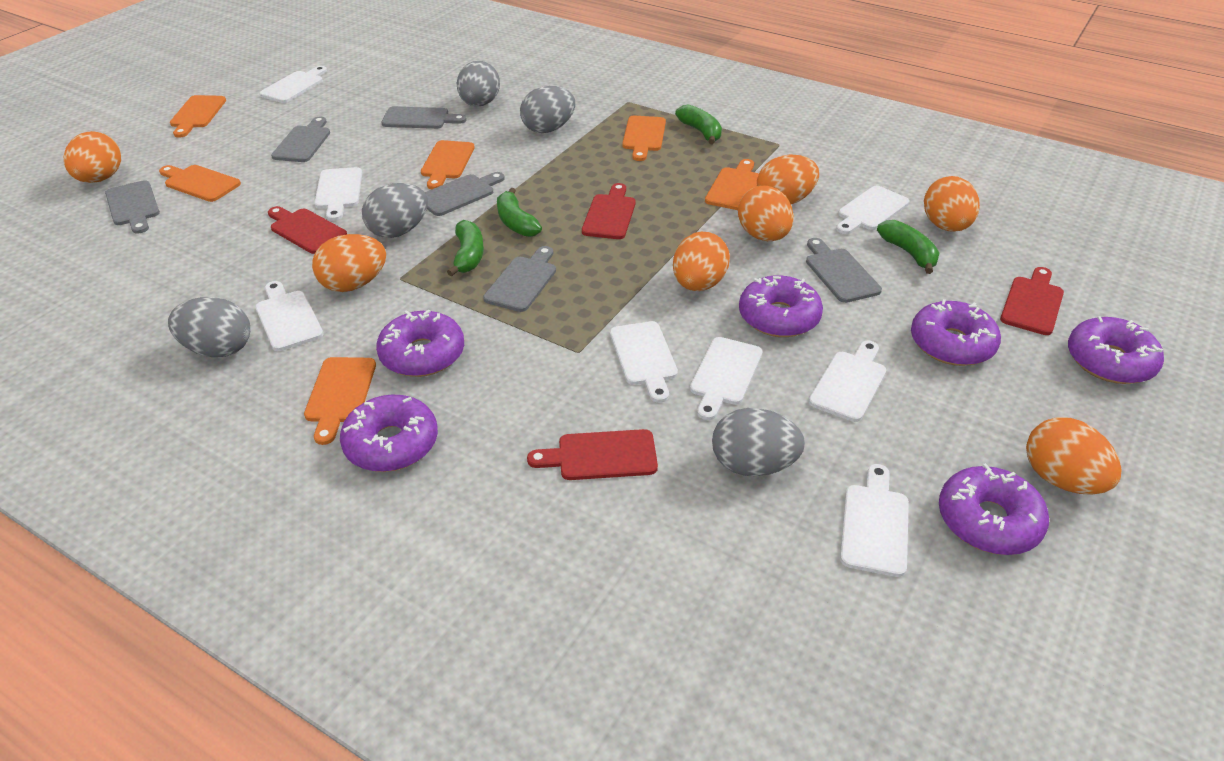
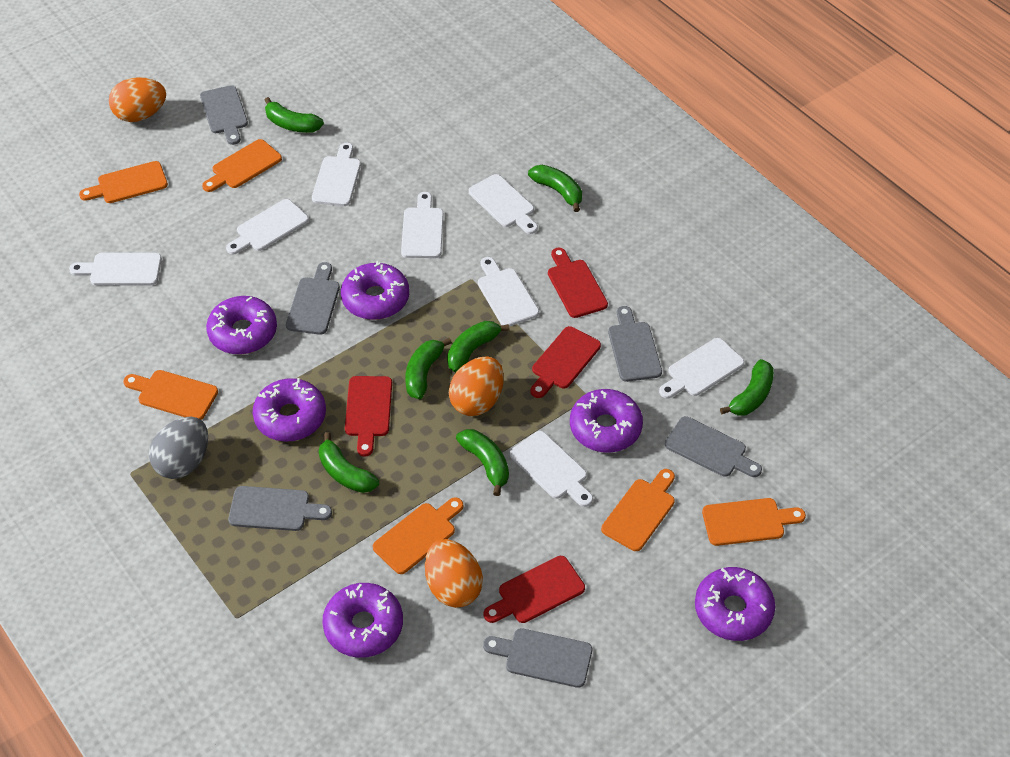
green banana: 4 -> 7
grey egg: 5 -> 1
orange egg: 7 -> 3

